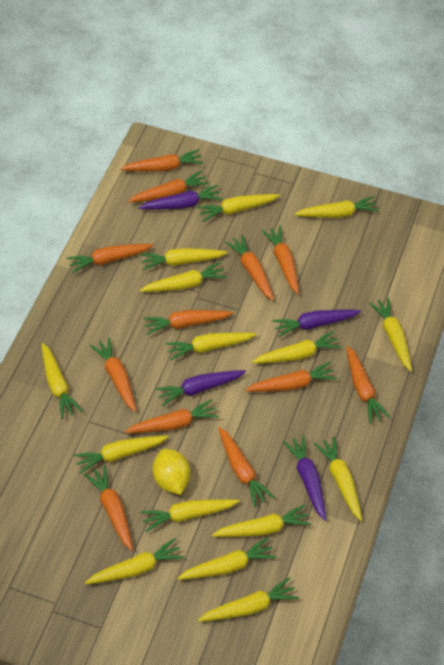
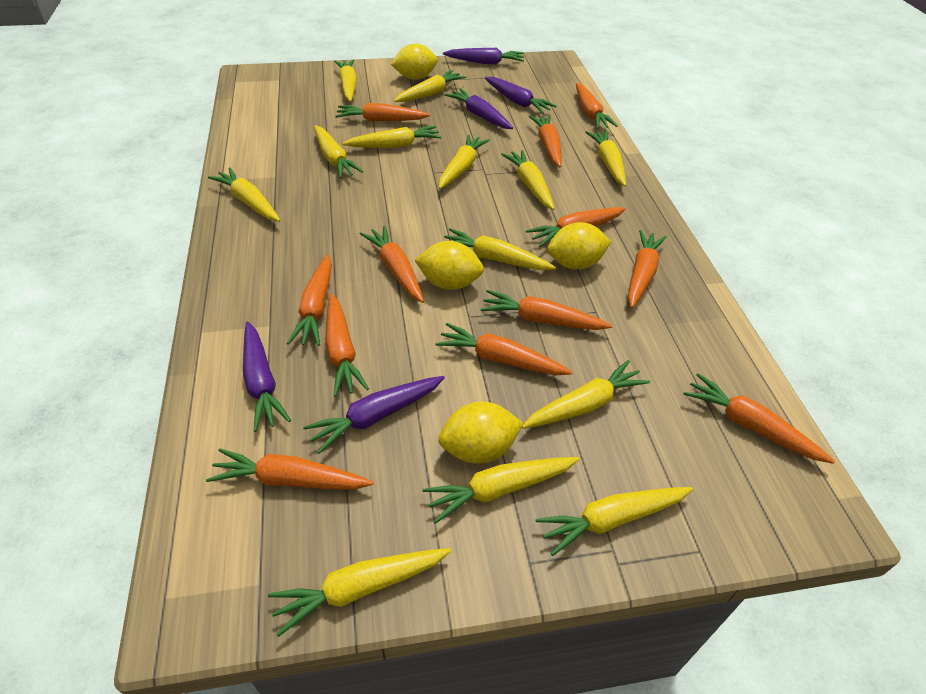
purple carrot: 4 -> 5
yellow carrot: 15 -> 13
yellow lemon: 1 -> 4

